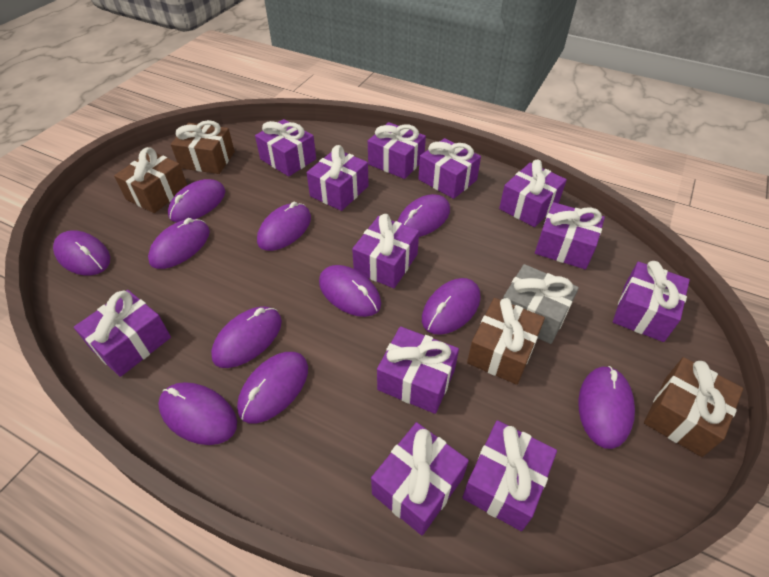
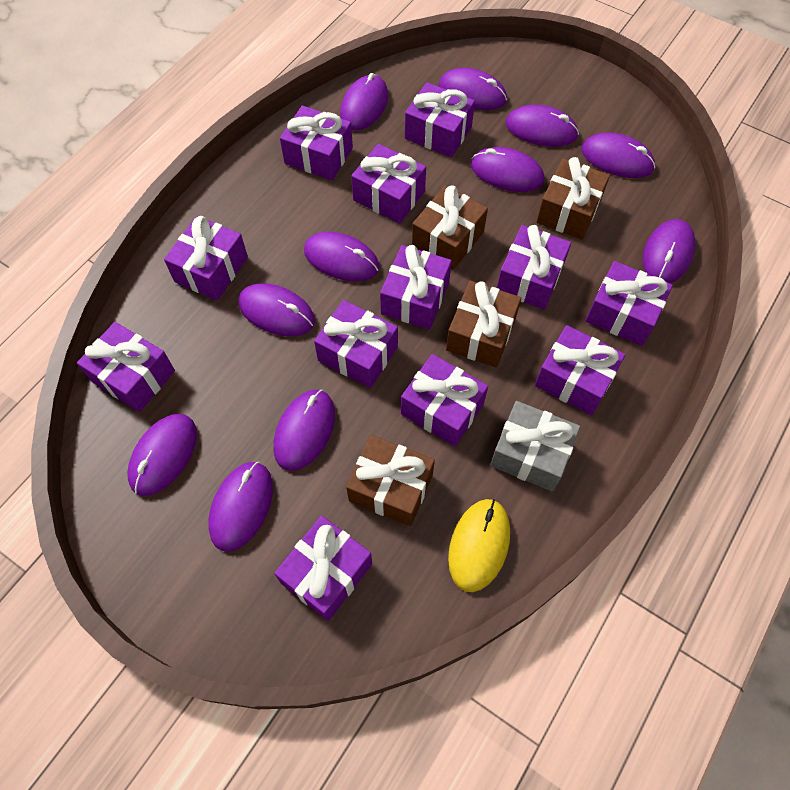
yellow mouse: 0 -> 1

